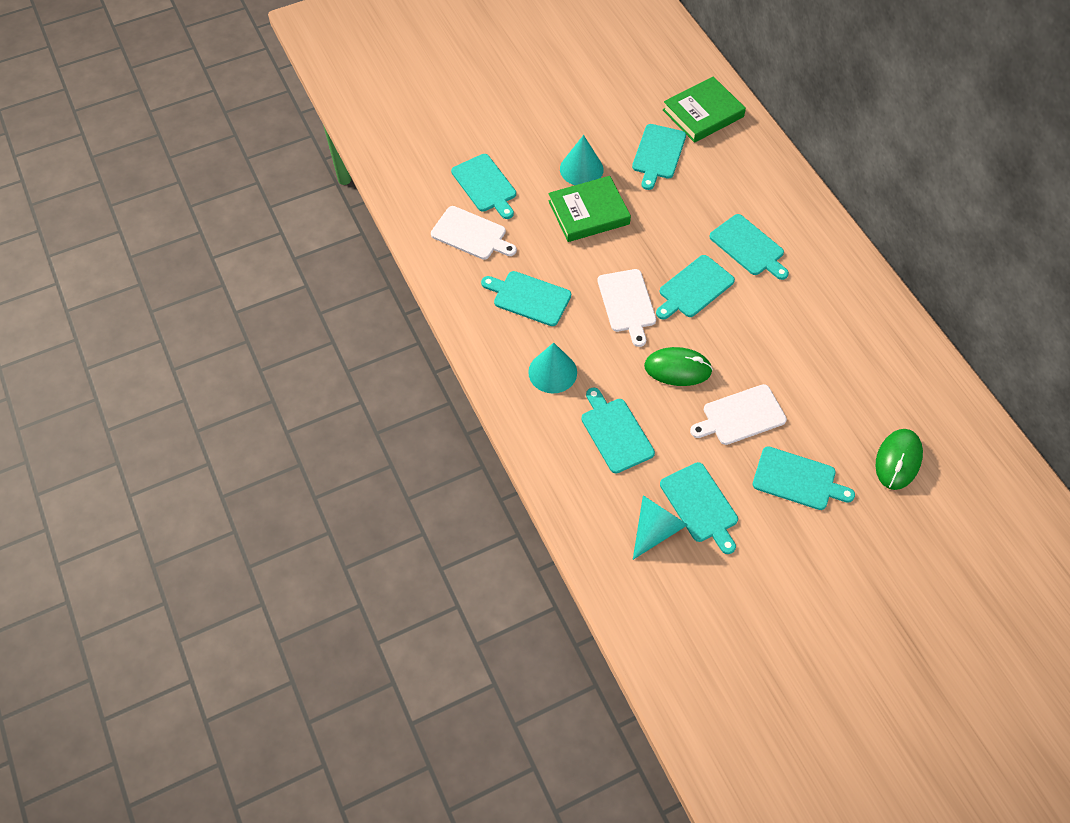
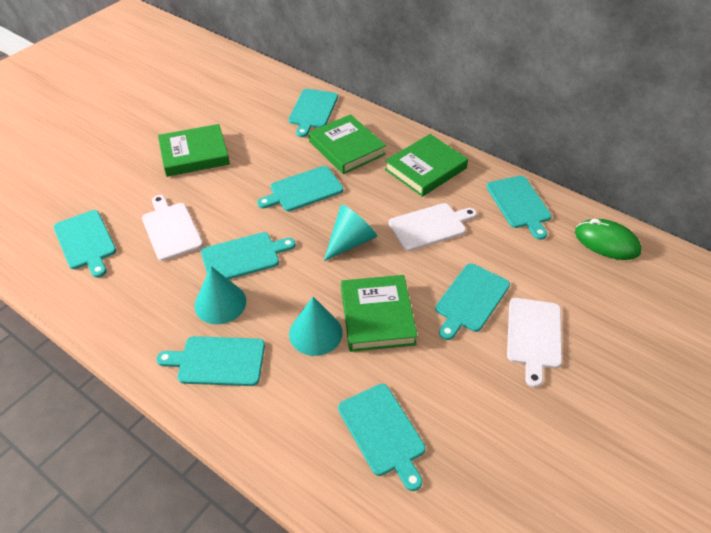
green book: 2 -> 4
green mouse: 2 -> 1

